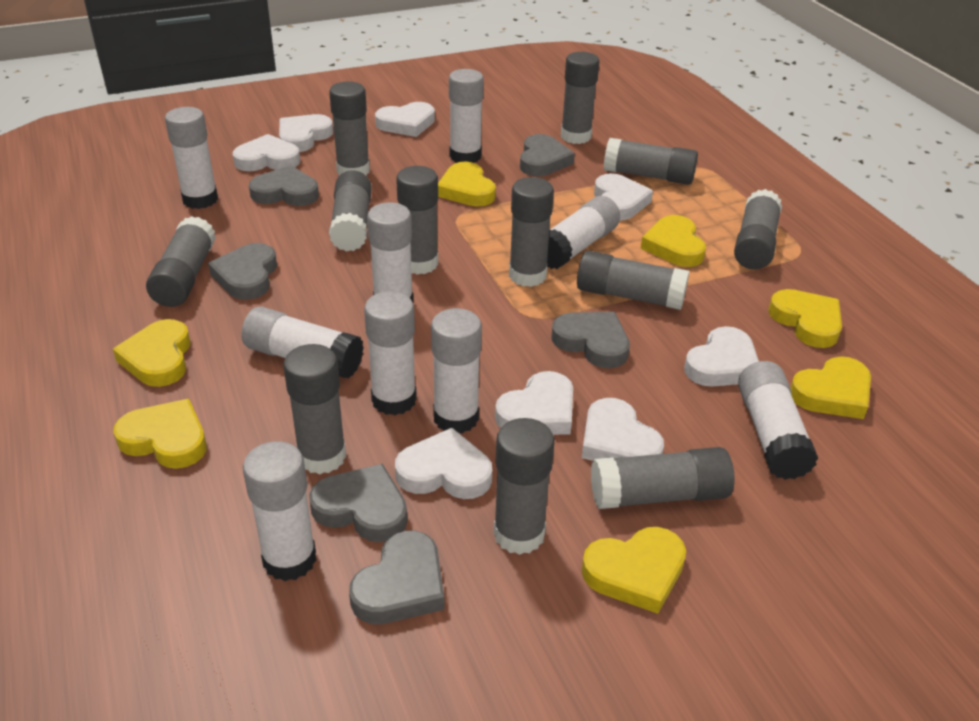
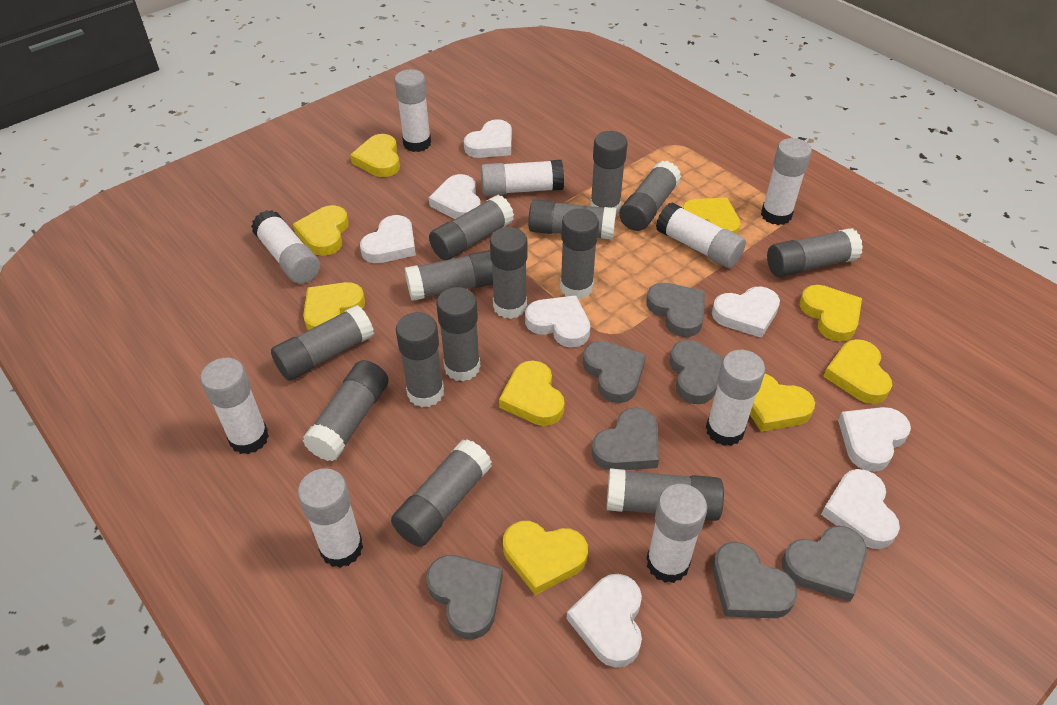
grey glue stick: 12 -> 14
grey heart: 6 -> 7
yellow heart: 7 -> 9

